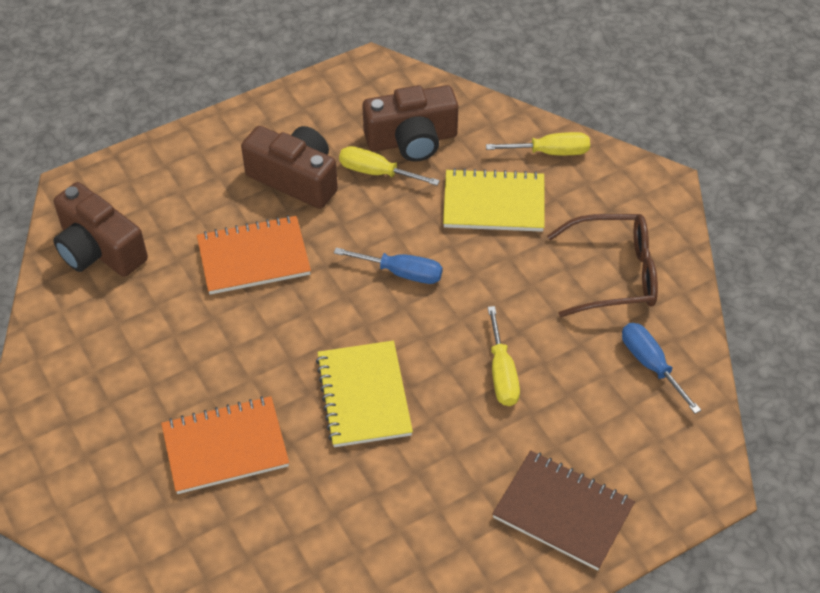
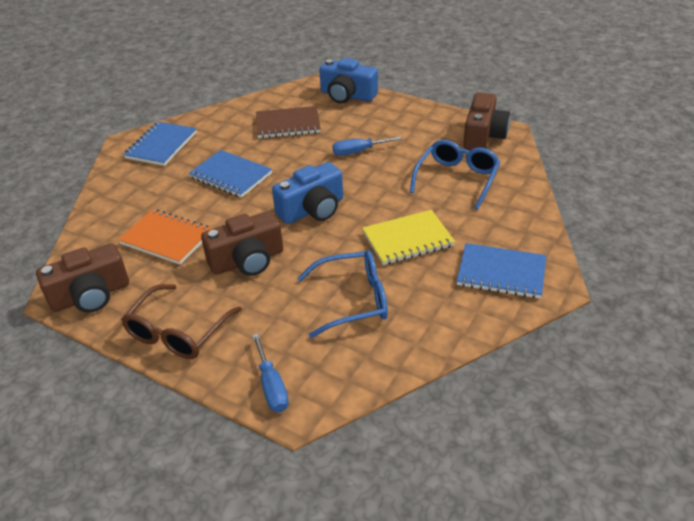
blue camera: 0 -> 2
blue glasses: 0 -> 2
blue notebook: 0 -> 3
orange notebook: 2 -> 1
yellow notebook: 2 -> 1
yellow screwdriver: 3 -> 0

